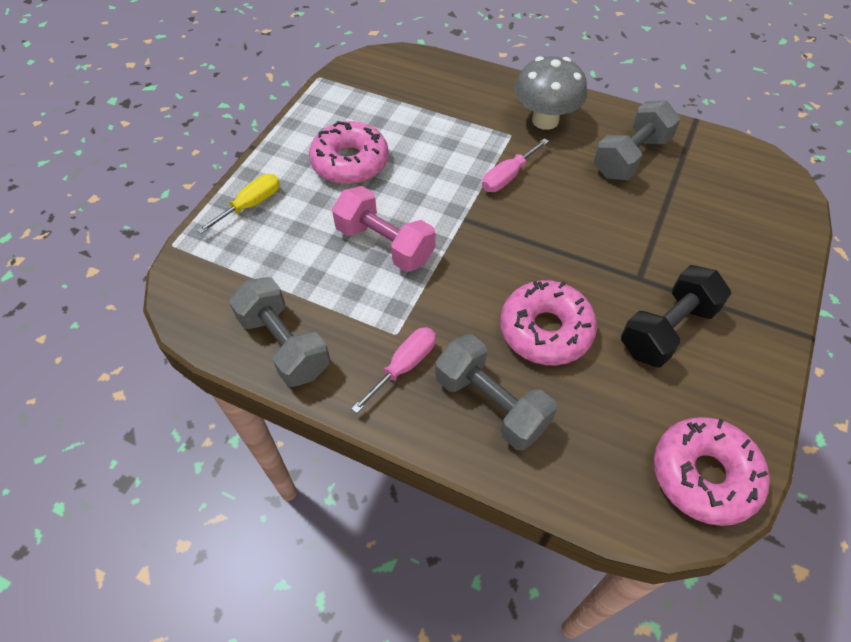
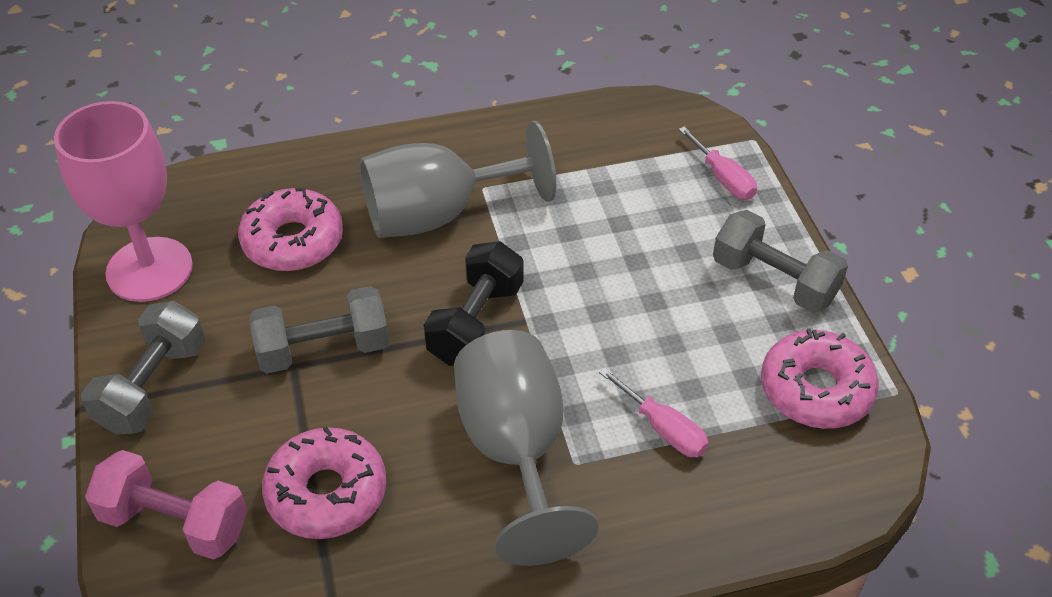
grey goblet: 0 -> 2
grey mushroom: 1 -> 0
pink goblet: 0 -> 1
yellow screwdriver: 1 -> 0

